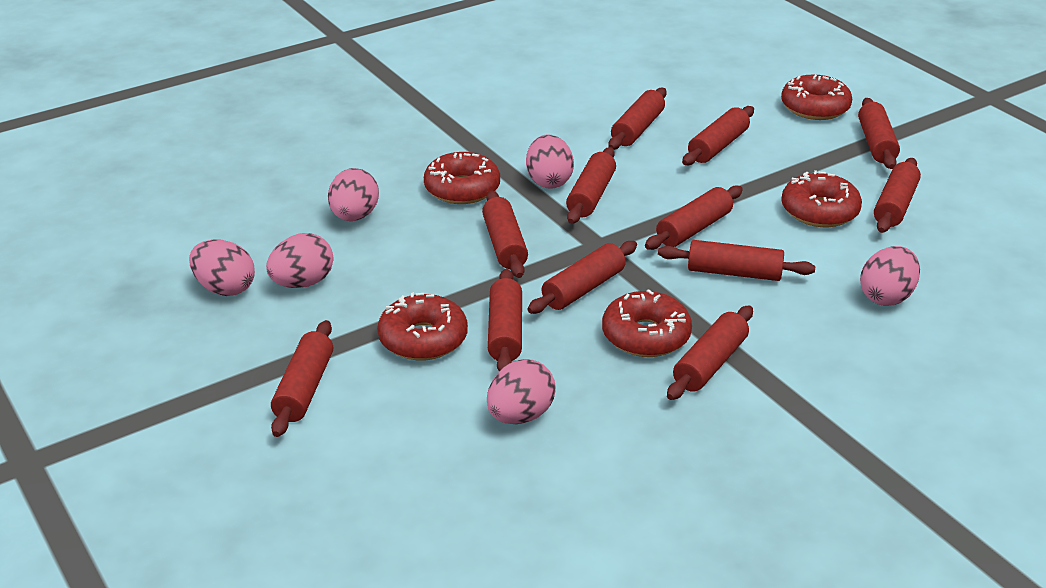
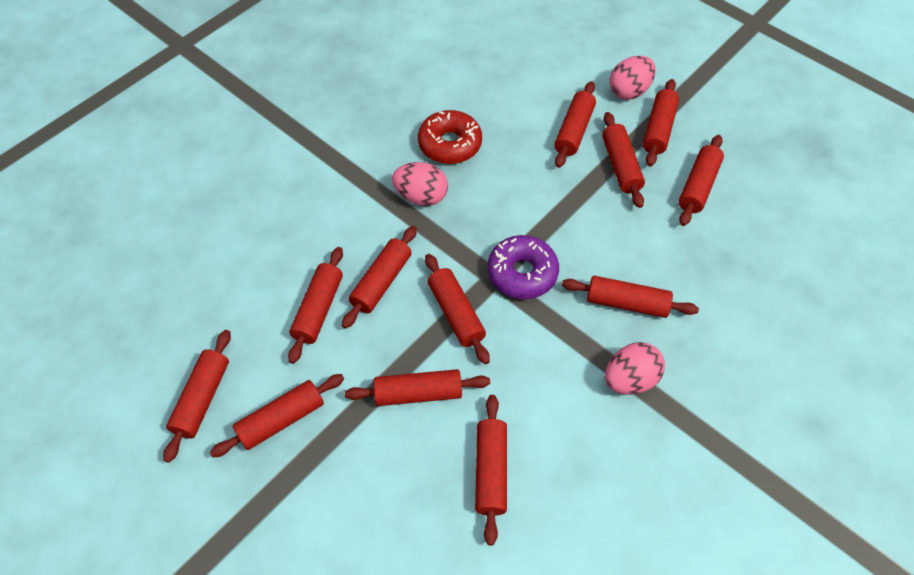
pink egg: 6 -> 3
purple donut: 0 -> 1
red donut: 5 -> 1

